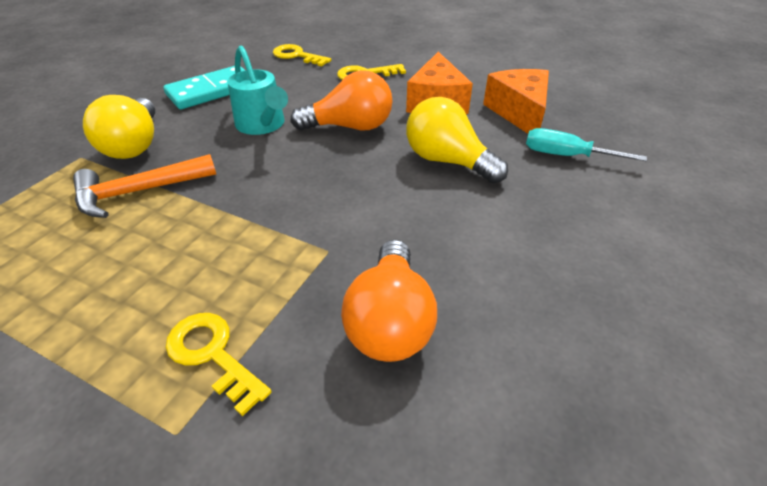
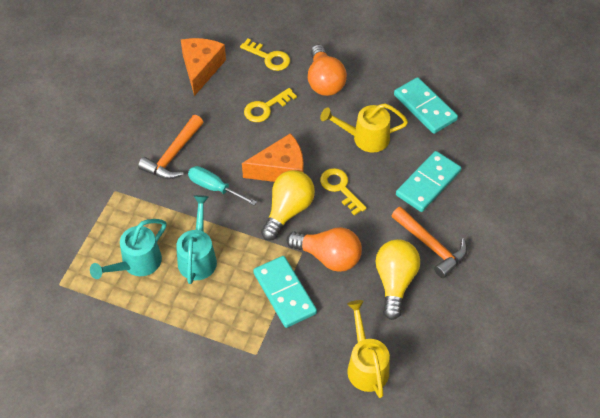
orange hammer: 1 -> 2
turquoise domino: 1 -> 3
turquoise watering can: 1 -> 2
yellow watering can: 0 -> 2

